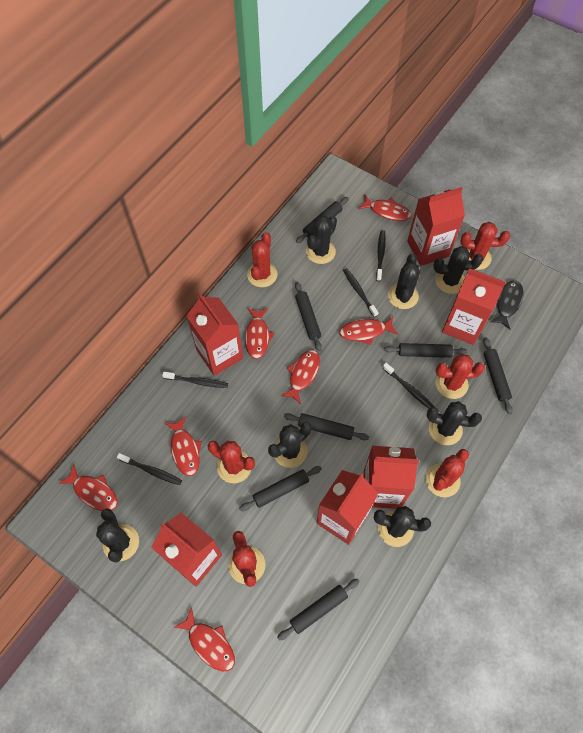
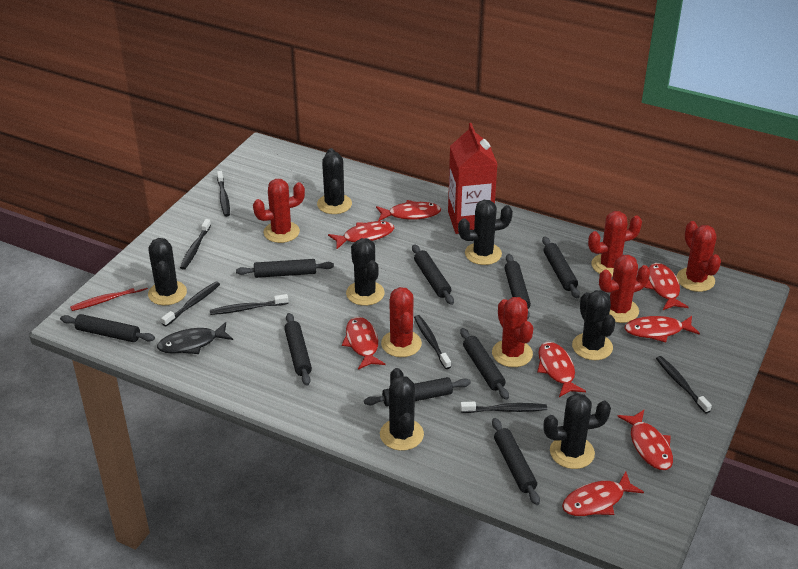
black rolling pin: 7 -> 9
black toothbrush: 5 -> 7
red carton: 6 -> 1
red fish: 7 -> 8
red toothbrush: 0 -> 1

